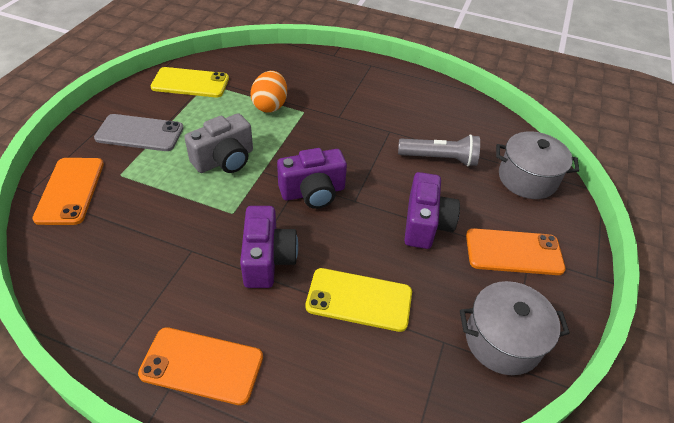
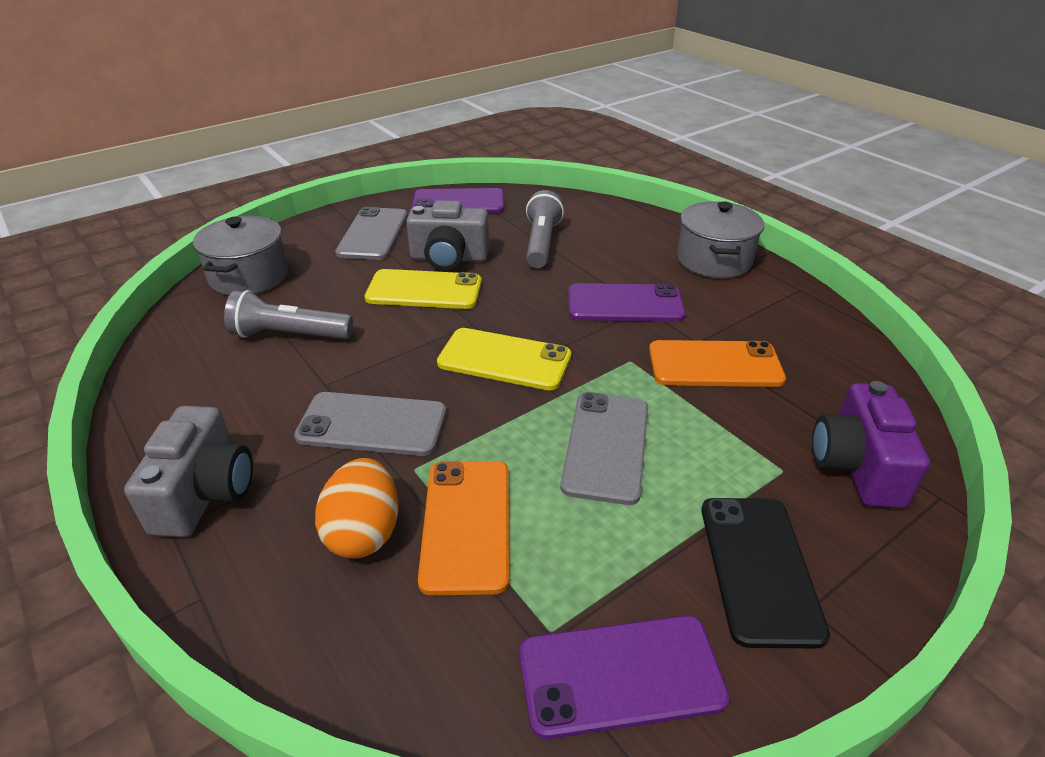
black phone: 0 -> 1
grey camera: 1 -> 2
grey flashlight: 1 -> 2
grey phone: 1 -> 3
orange phone: 3 -> 2
purple camera: 3 -> 1
purple phone: 0 -> 3

